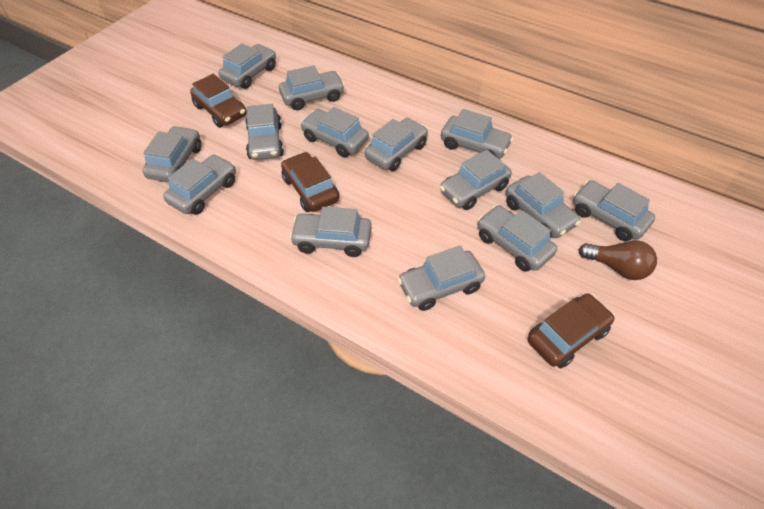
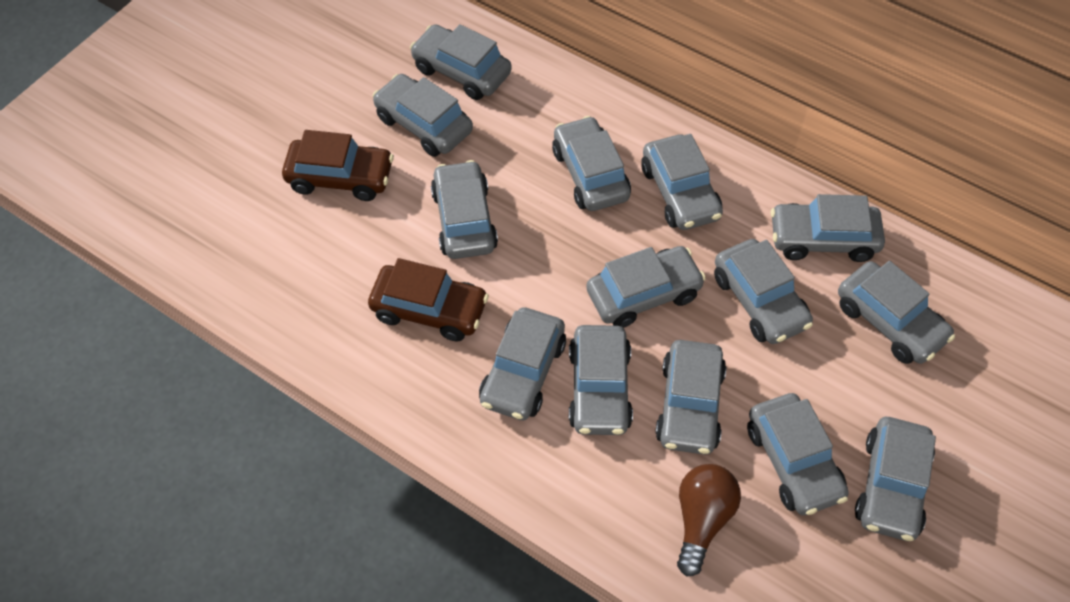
brown car: 3 -> 2

